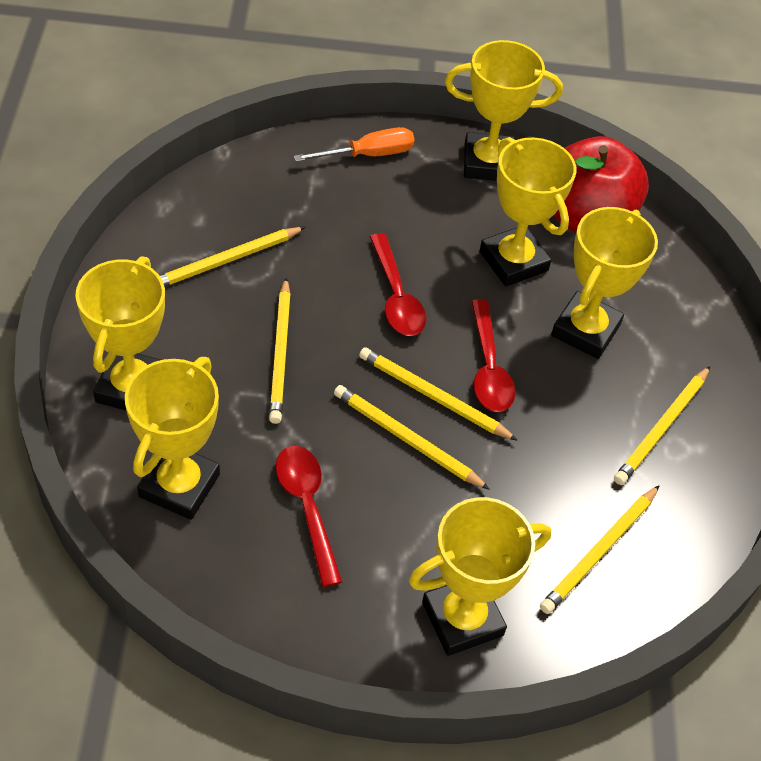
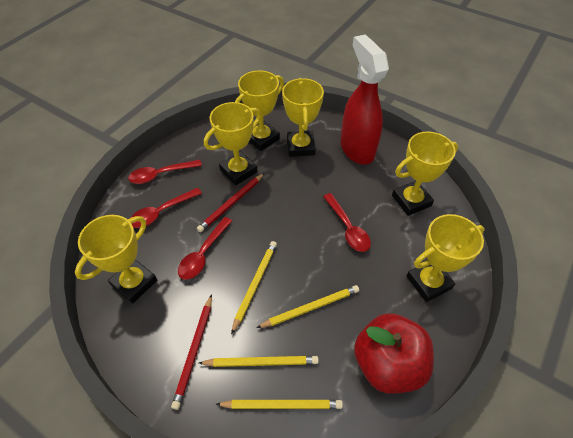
orange screwdriver: 1 -> 0
red pencil: 0 -> 2
red spoon: 3 -> 4
red spray bottle: 0 -> 1
yellow pencil: 6 -> 4

